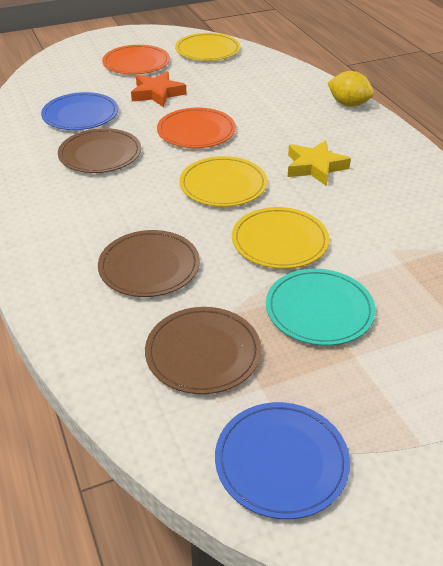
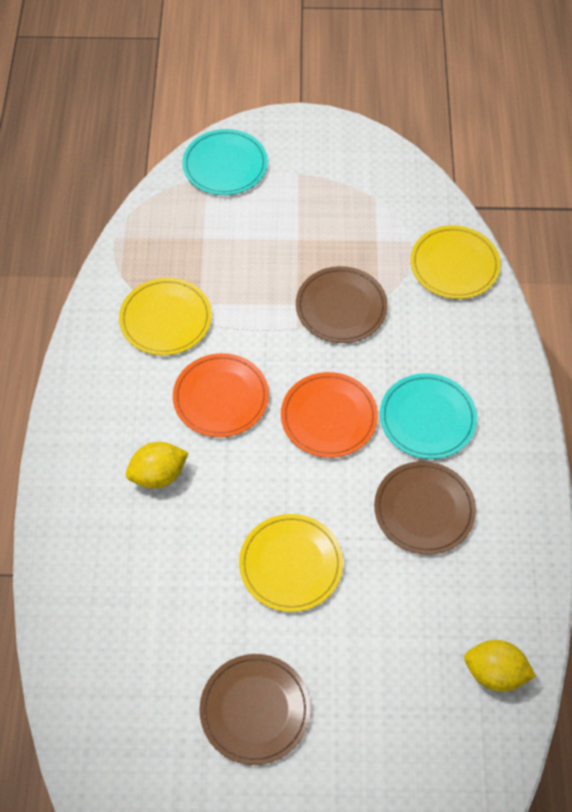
blue plate: 2 -> 0
orange star: 1 -> 0
turquoise plate: 1 -> 2
yellow lemon: 1 -> 2
yellow star: 1 -> 0

